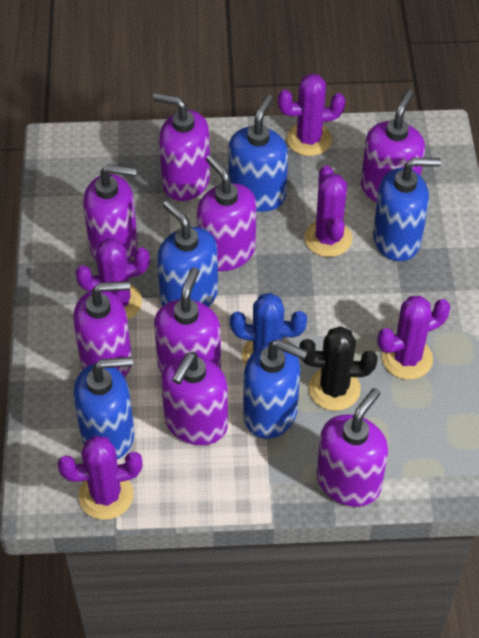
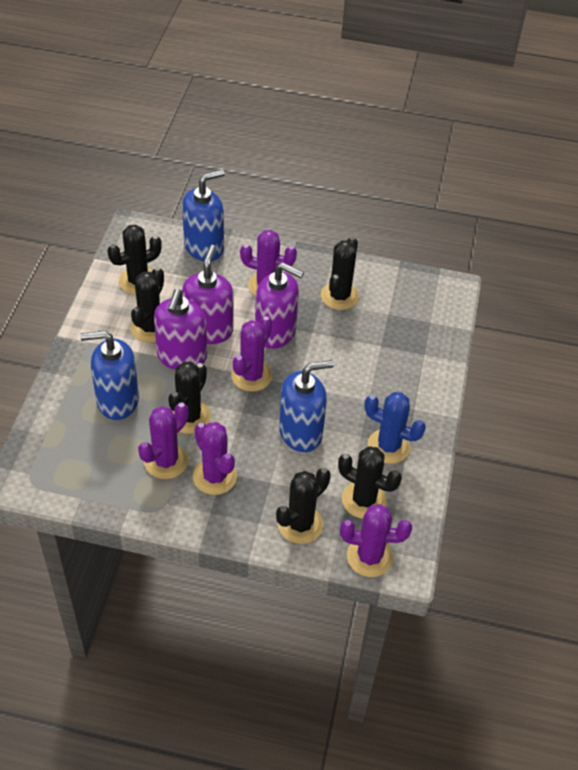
black cactus: 1 -> 6
blue soap dispenser: 5 -> 3
purple soap dispenser: 8 -> 3

